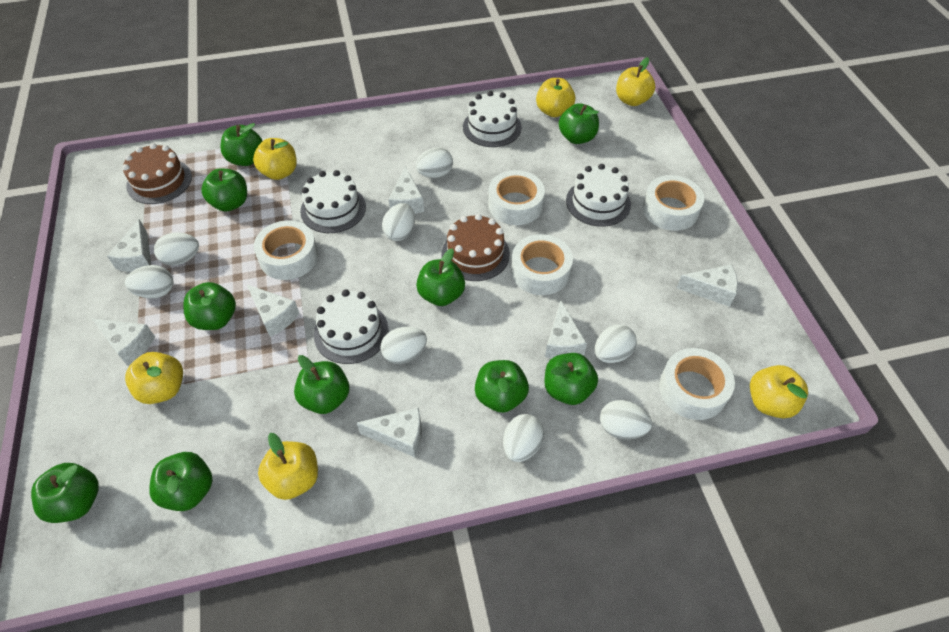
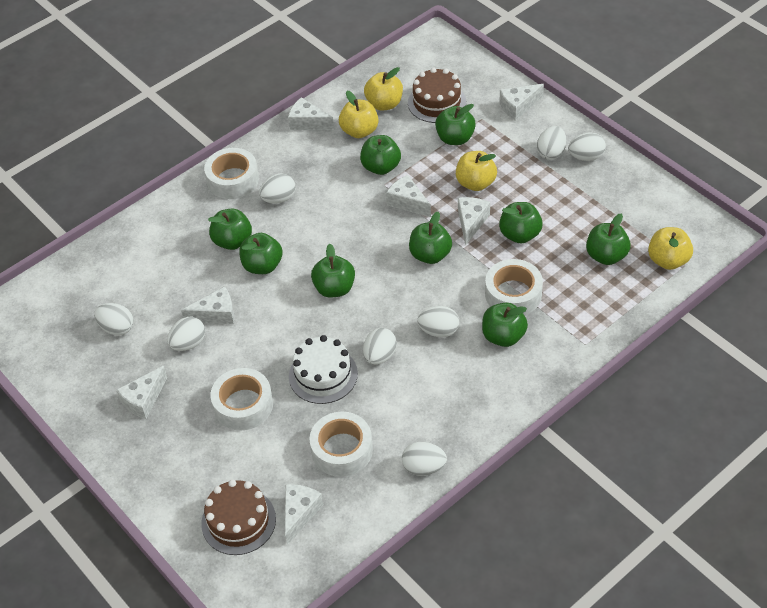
green apple: 10 -> 9
white cake: 4 -> 1
white tape: 5 -> 4
yellow apple: 6 -> 4

